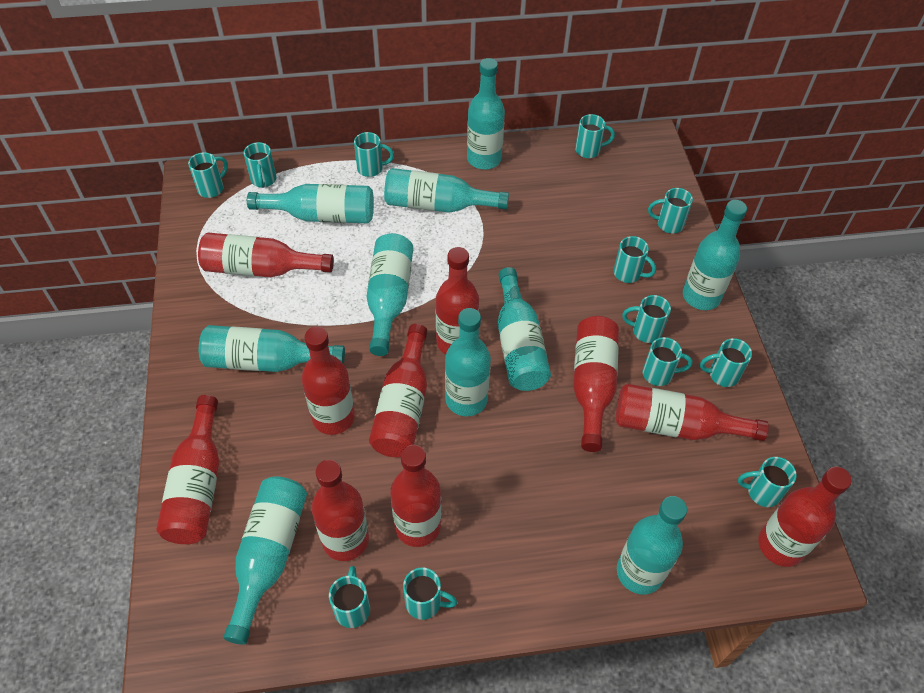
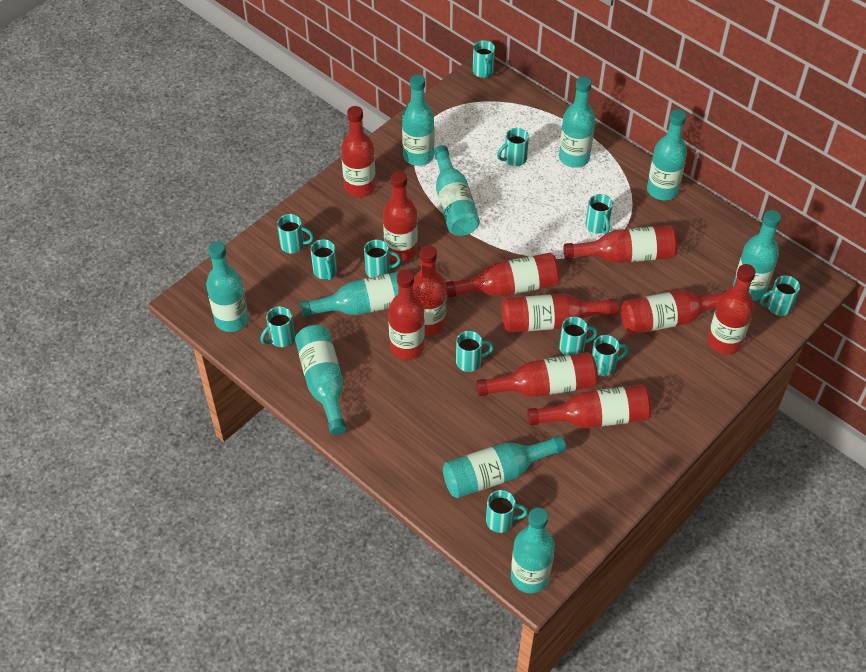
red bottle: 10 -> 11

